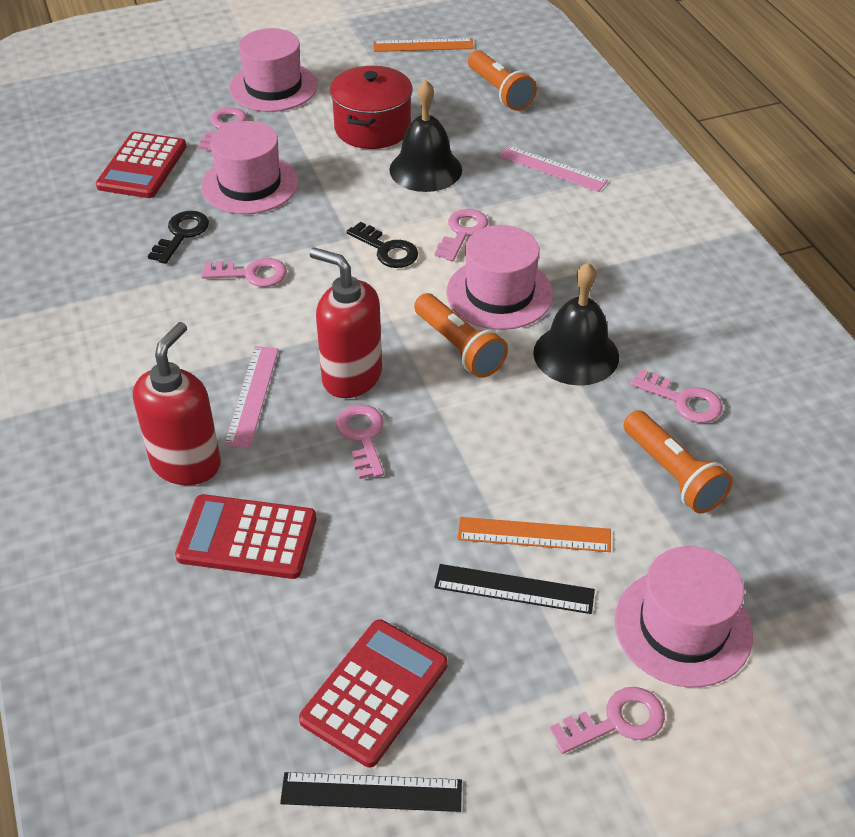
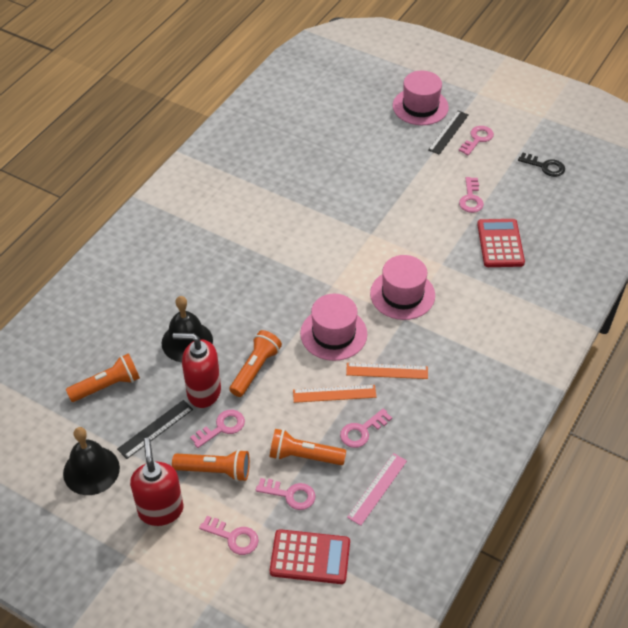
black key: 2 -> 1
orange flashlight: 3 -> 4
pink hat: 4 -> 3
pink ruler: 2 -> 1
red calculator: 3 -> 2
red pot: 1 -> 0

